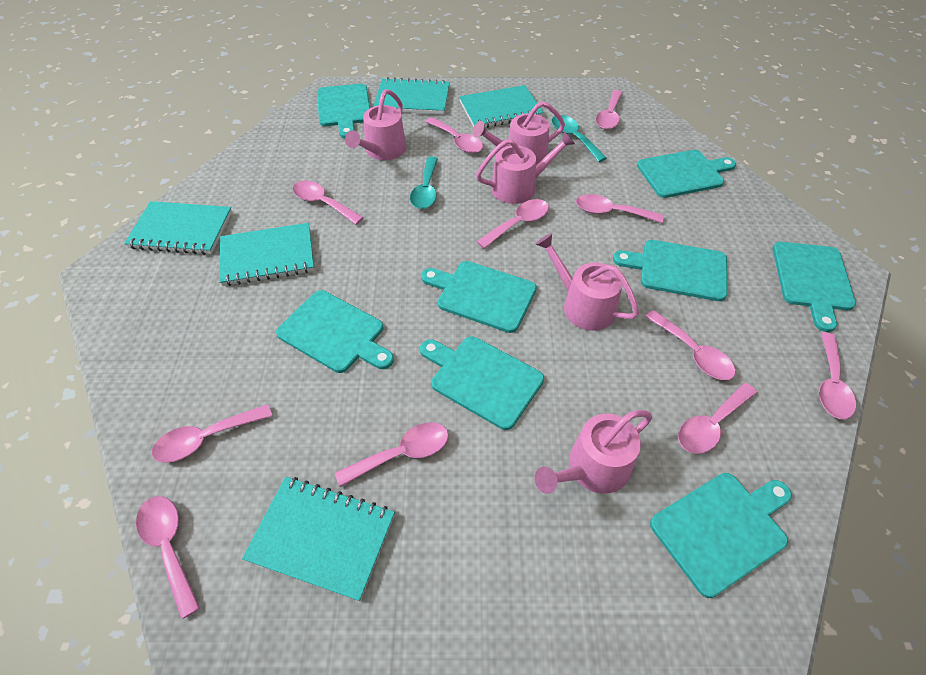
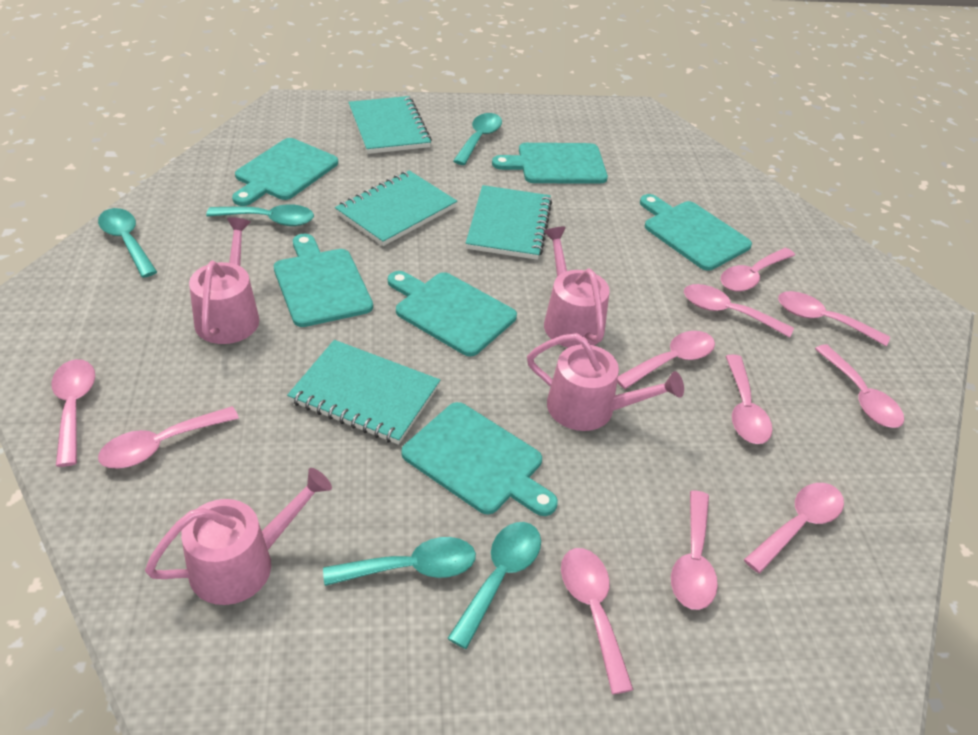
pink watering can: 5 -> 4
turquoise cutting board: 8 -> 6
turquoise notebook: 5 -> 4
turquoise spoon: 2 -> 5

